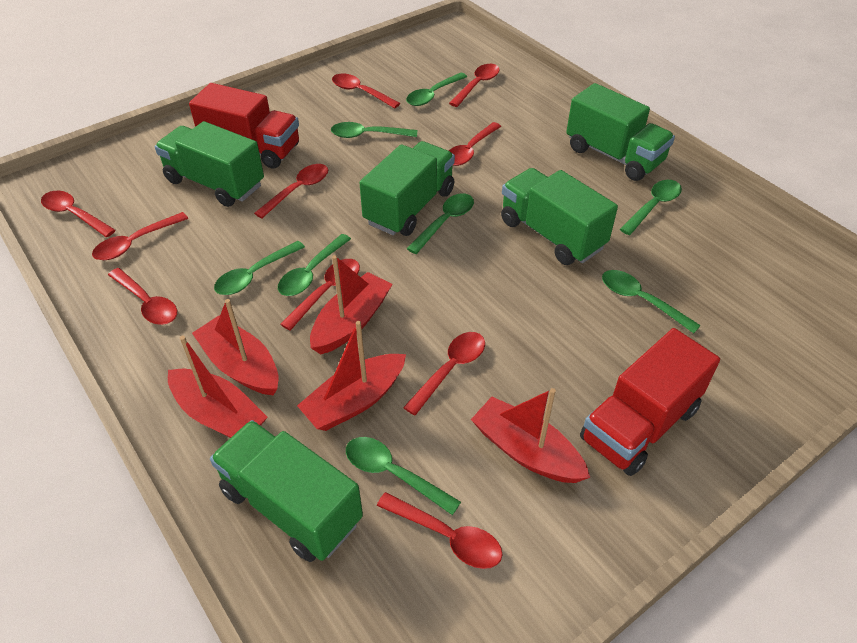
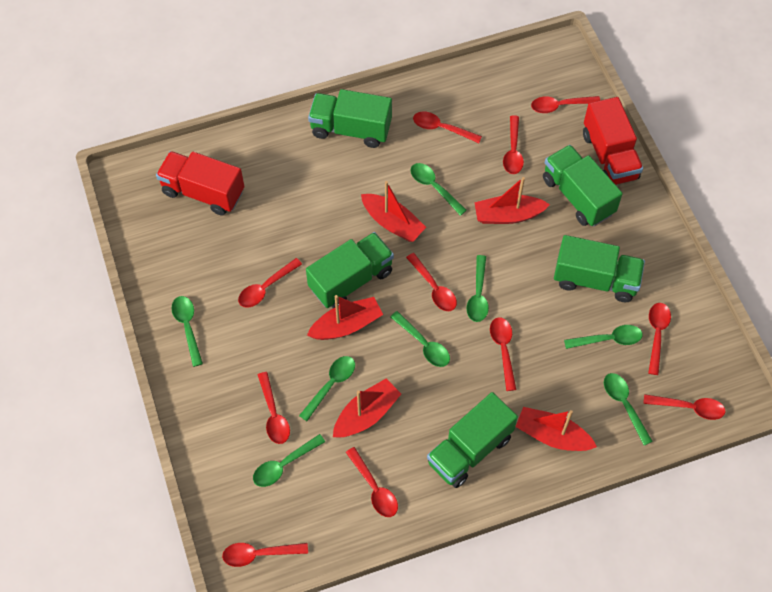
red spoon: 10 -> 11

